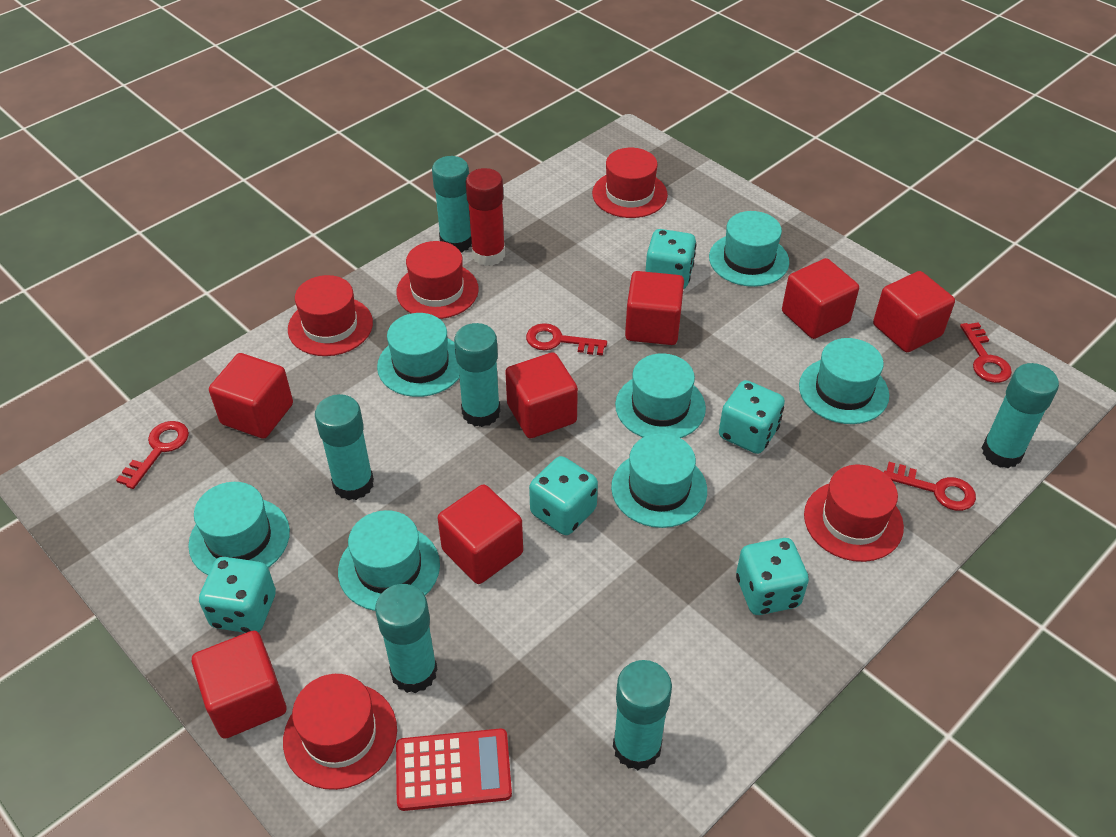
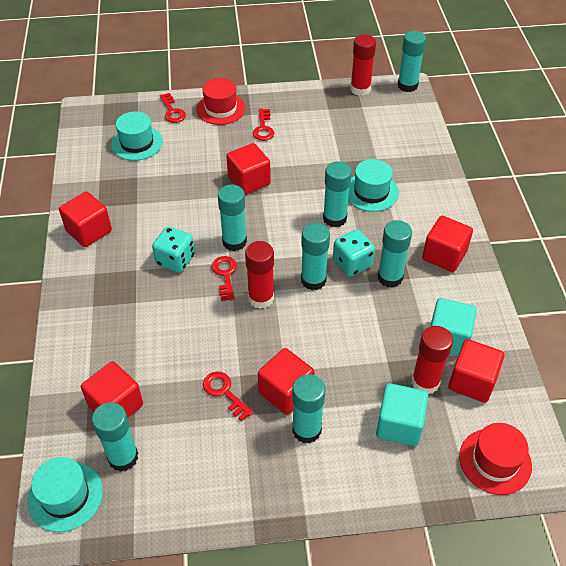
red calculator: 1 -> 0
red cube: 7 -> 6
red glue stick: 1 -> 3
red hat: 5 -> 2
turquoise cube: 0 -> 2
turquoise dice: 5 -> 2
turquoise glue stick: 6 -> 7
turquoise hat: 7 -> 3

